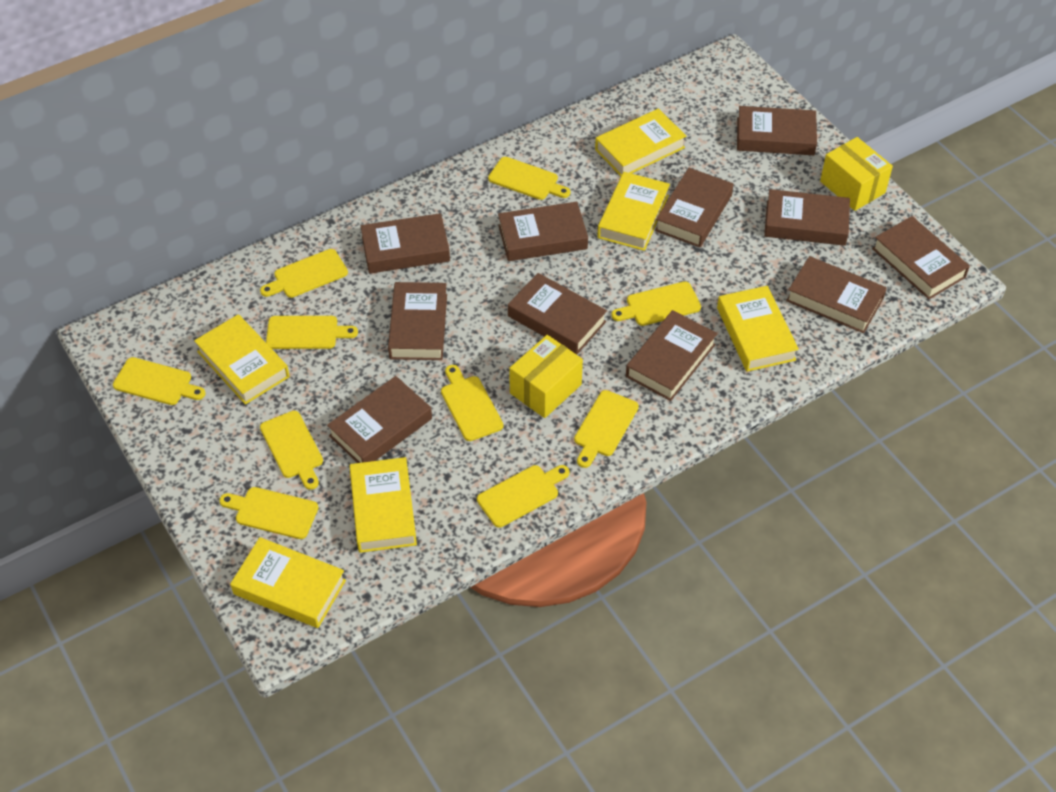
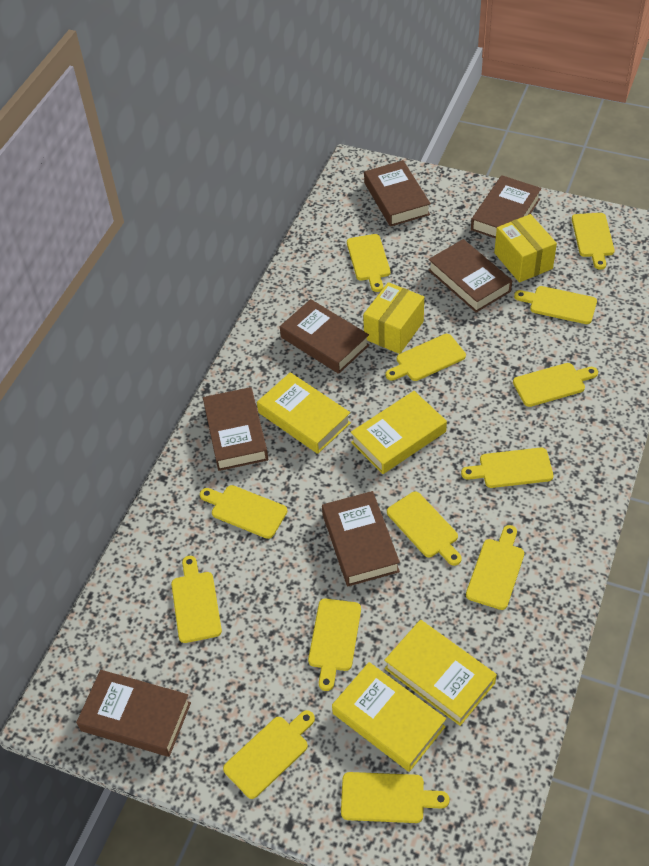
brown book: 11 -> 7
yellow book: 6 -> 4
yellow cutting board: 10 -> 13

